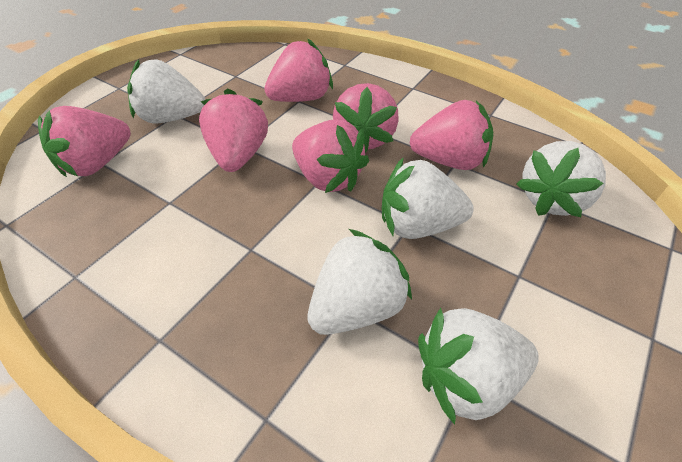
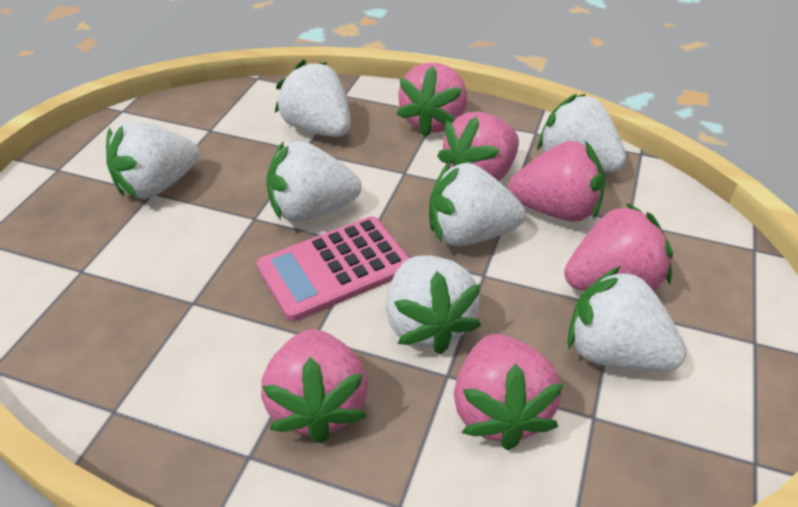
pink calculator: 0 -> 1
white strawberry: 5 -> 7

